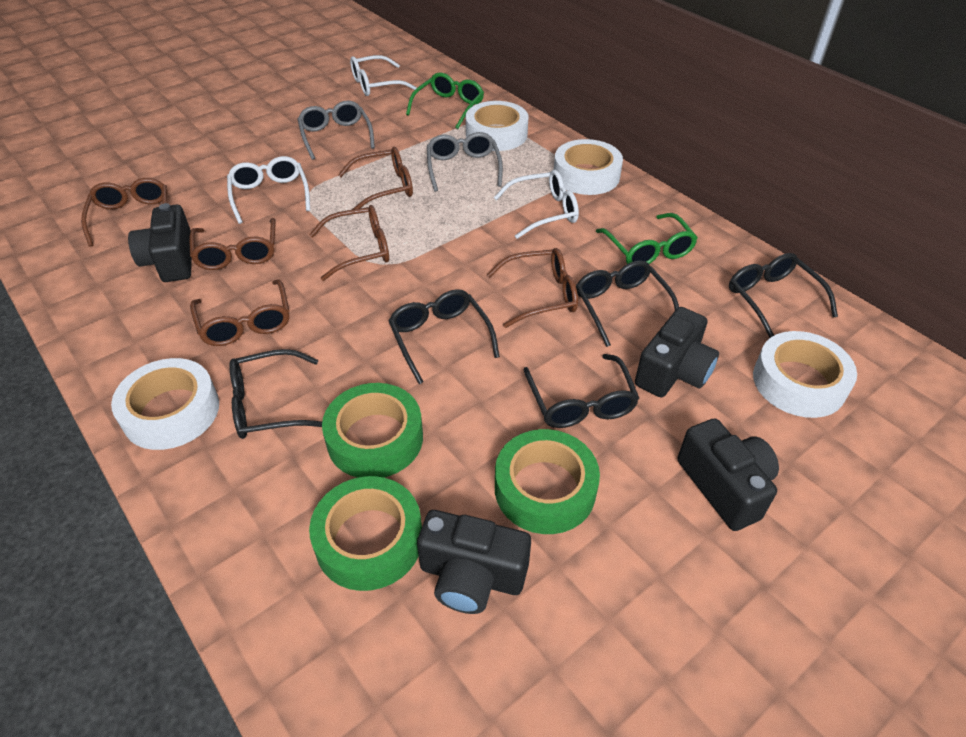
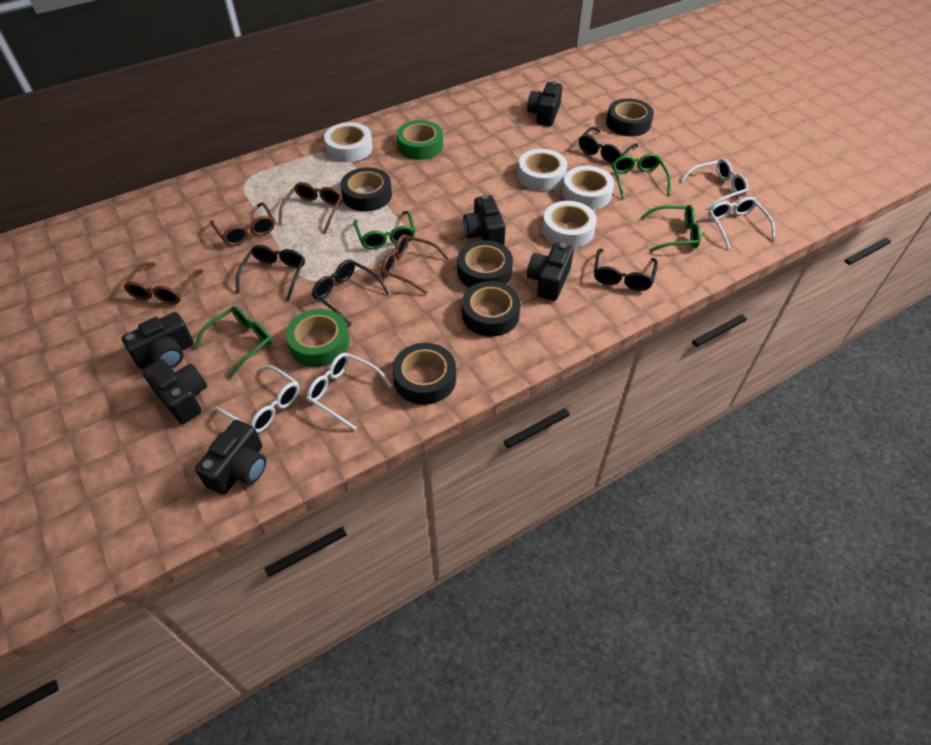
black camera: 4 -> 6
black glasses: 5 -> 4
black tape: 0 -> 5
brown glasses: 6 -> 4
green glasses: 2 -> 4
green tape: 3 -> 2
grey glasses: 2 -> 0
white glasses: 3 -> 4

